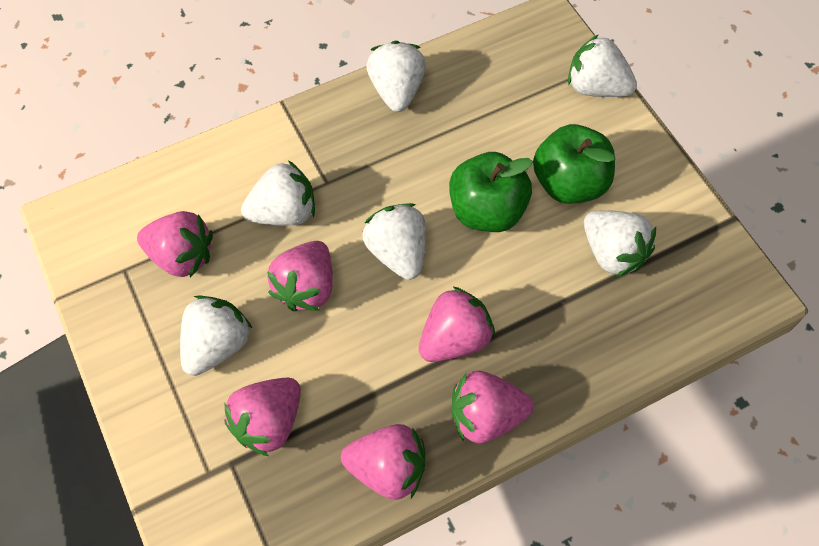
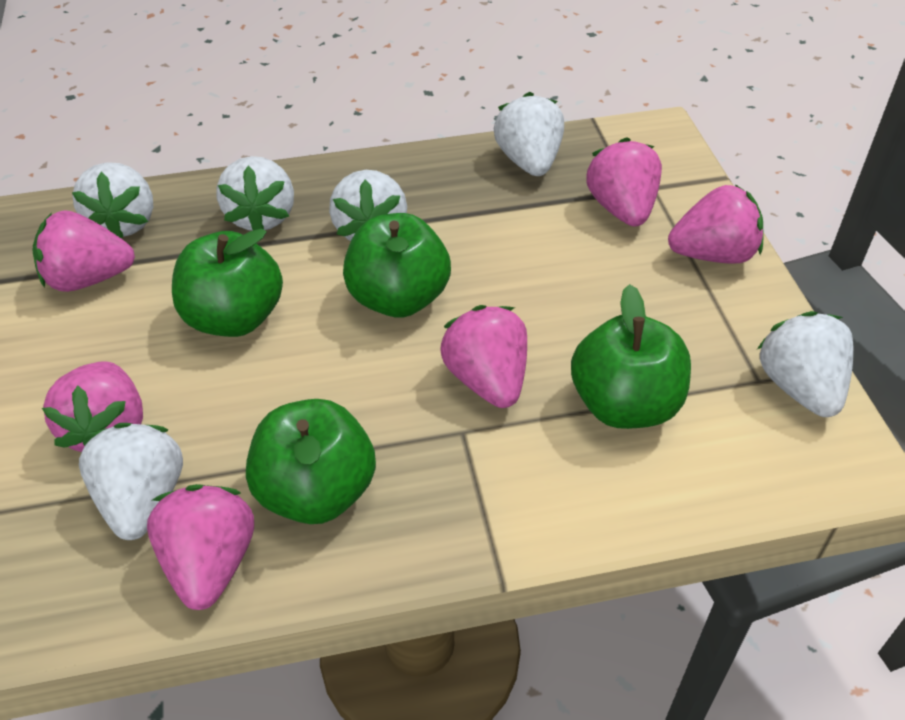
green apple: 2 -> 4

